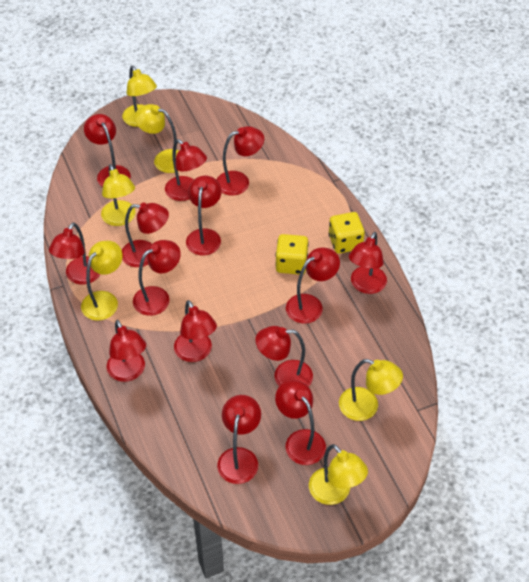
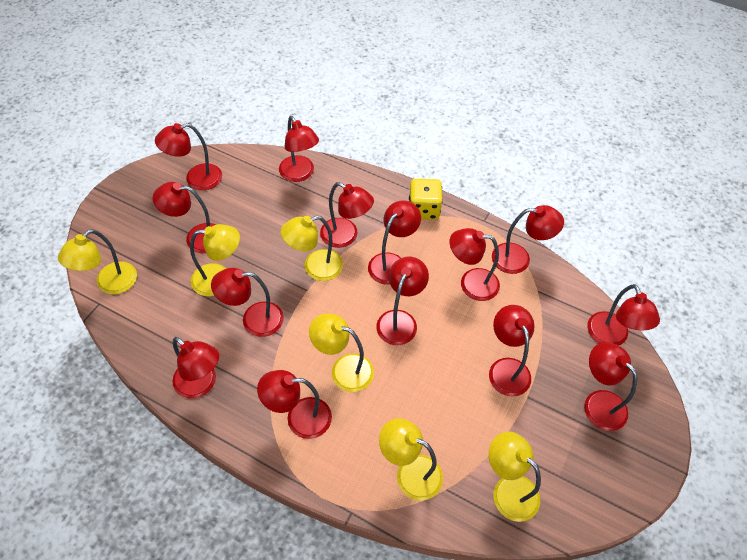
yellow dice: 2 -> 1

